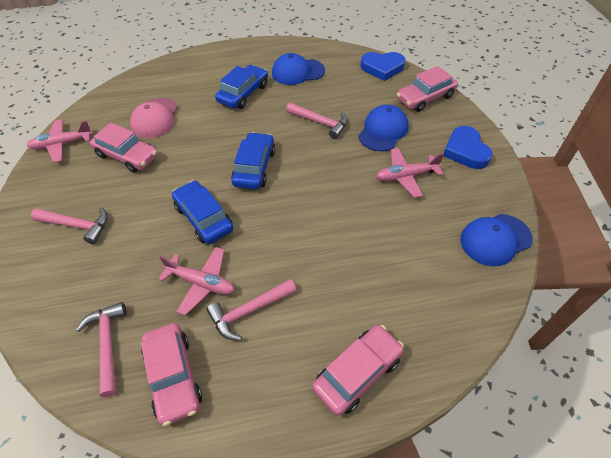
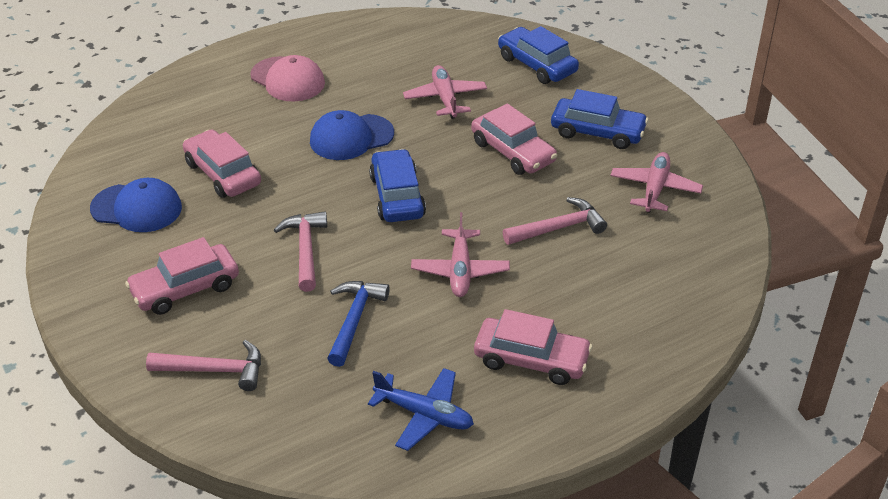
blue cap: 3 -> 2
blue hammer: 0 -> 1
blue heart: 2 -> 0
blue plane: 0 -> 1
pink hammer: 4 -> 3

